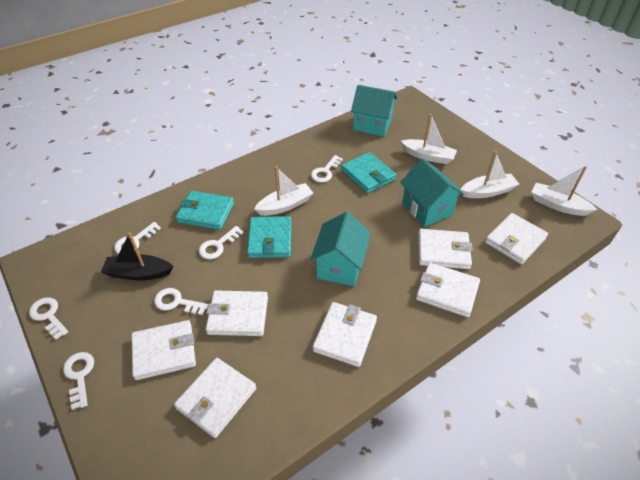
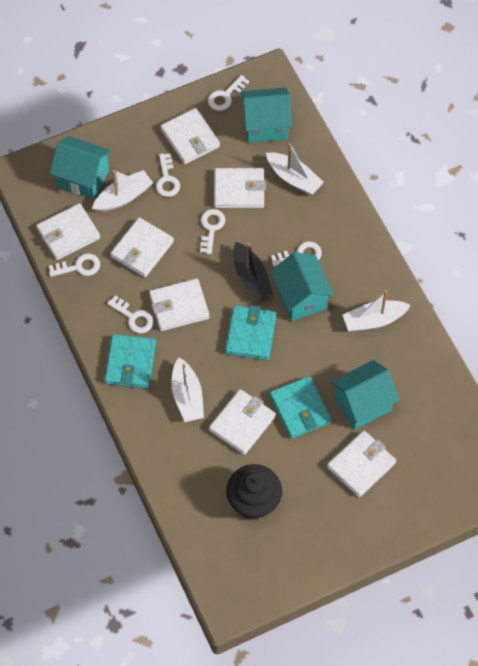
black cupcake: 0 -> 1
turquoise house: 3 -> 4

